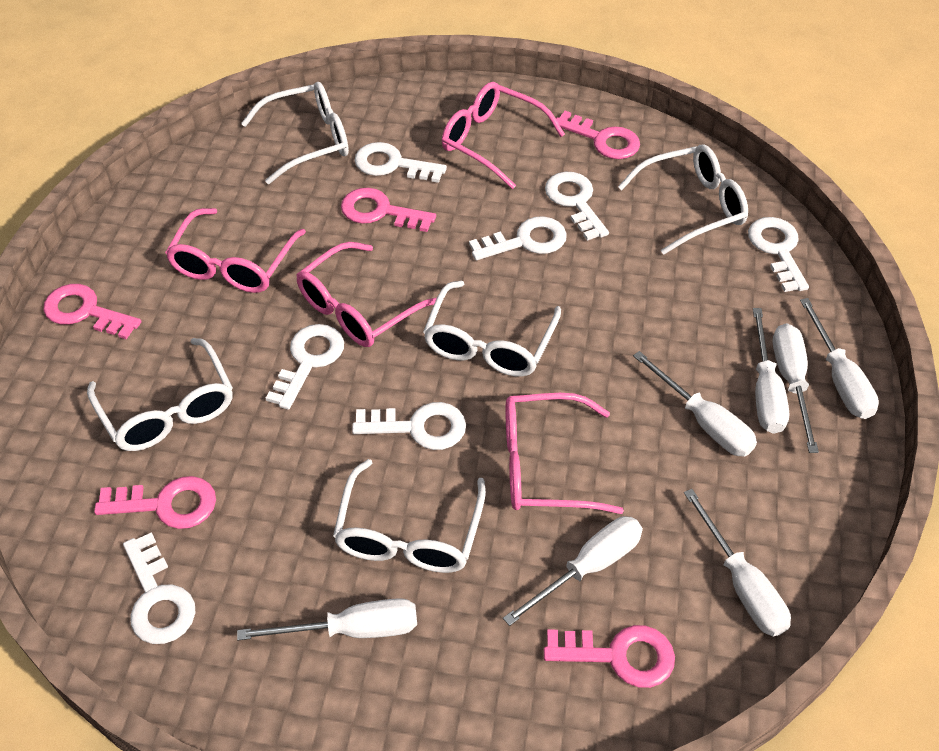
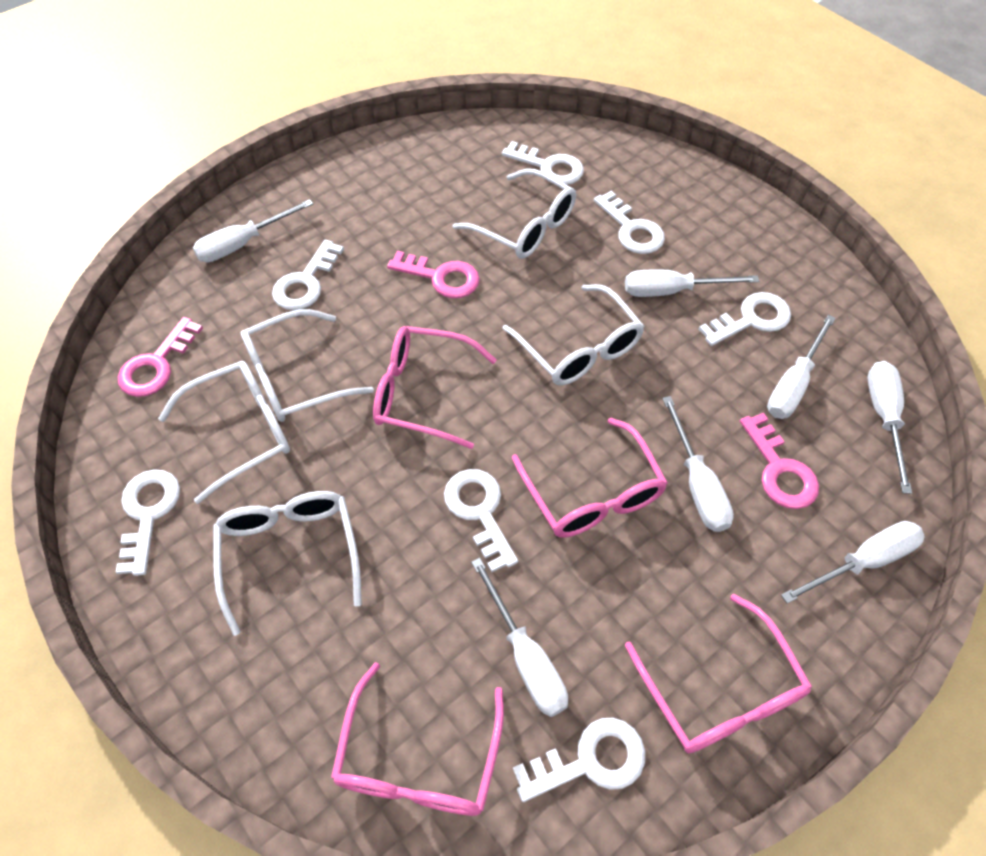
pink key: 5 -> 3

